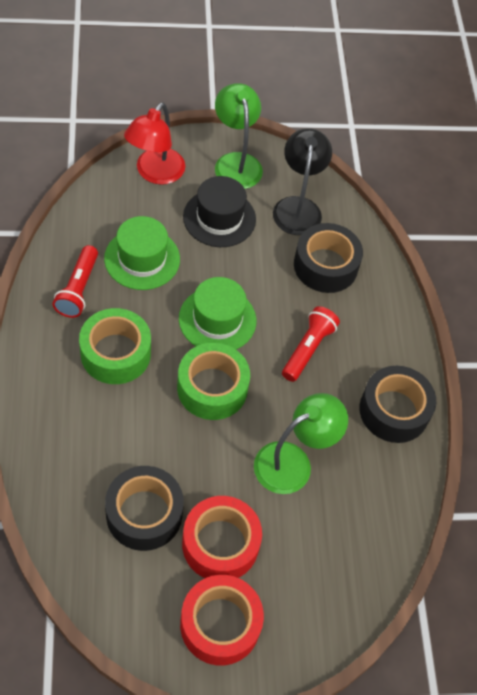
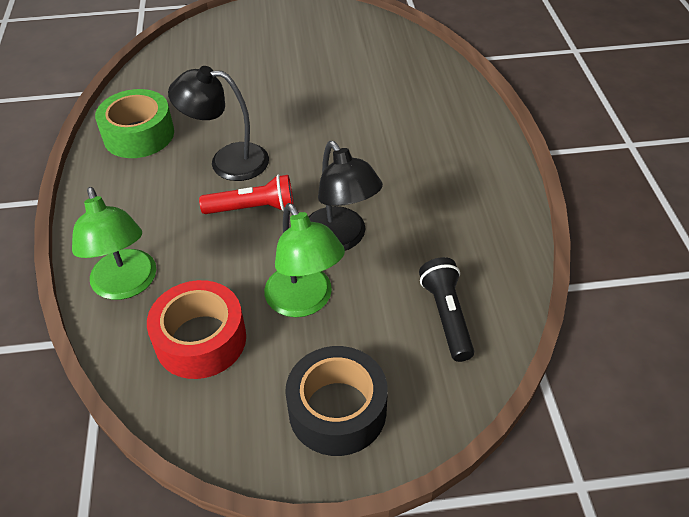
black flashlight: 0 -> 1
black hat: 1 -> 0
black lamp: 1 -> 2
black tape: 3 -> 1
green hat: 2 -> 0
green tape: 2 -> 1
red flashlight: 2 -> 1
red lamp: 1 -> 0
red tape: 2 -> 1

